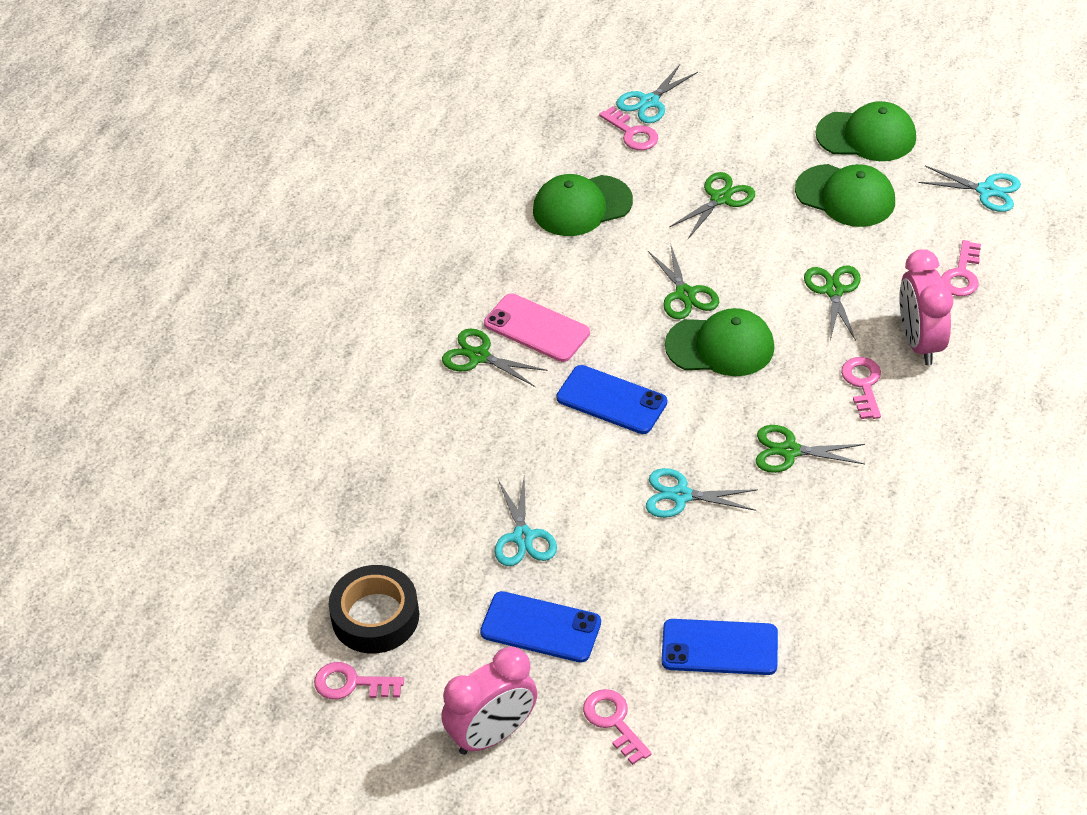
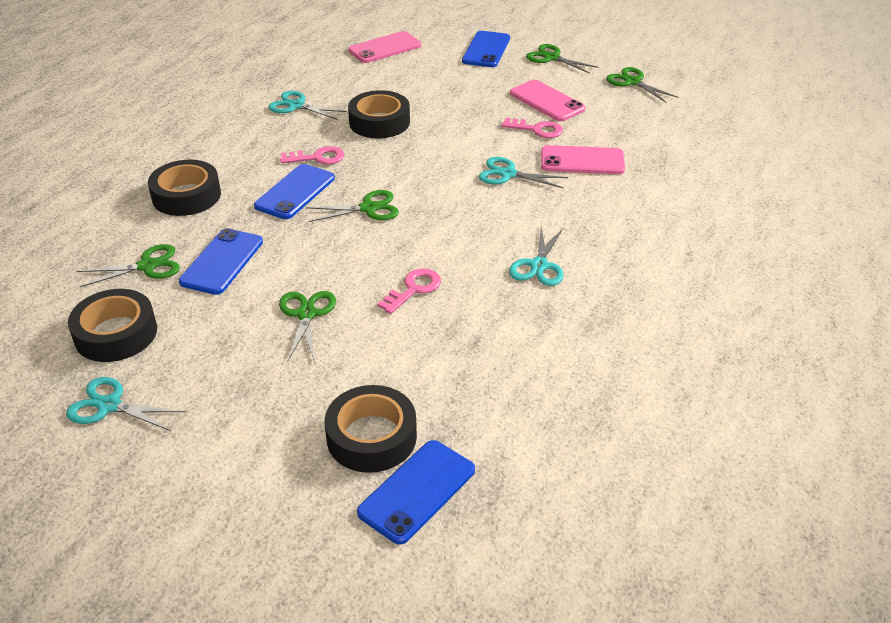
black tape: 1 -> 4
blue phone: 3 -> 4
green cap: 4 -> 0
pink clock: 2 -> 0
pink key: 5 -> 3
pink phone: 1 -> 3

